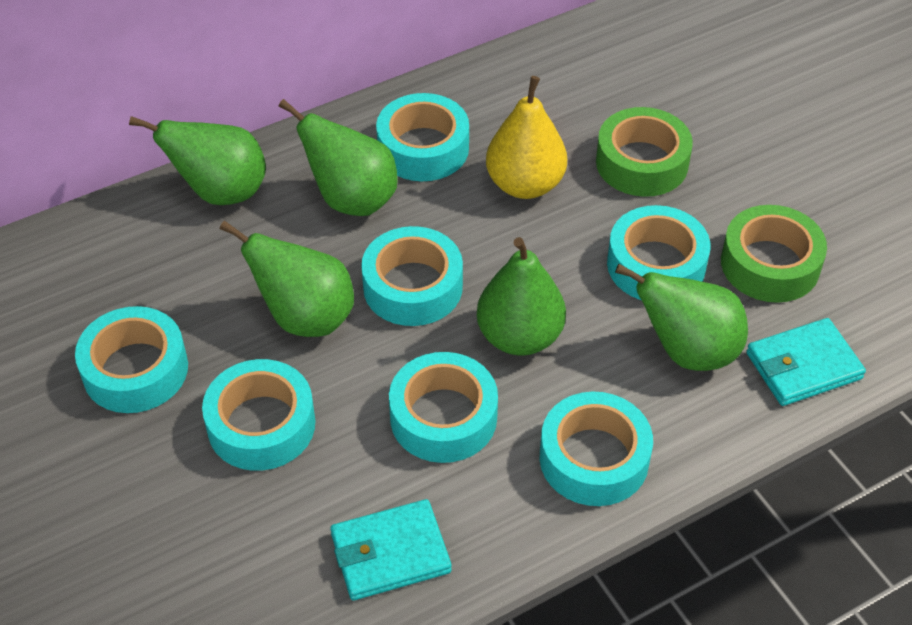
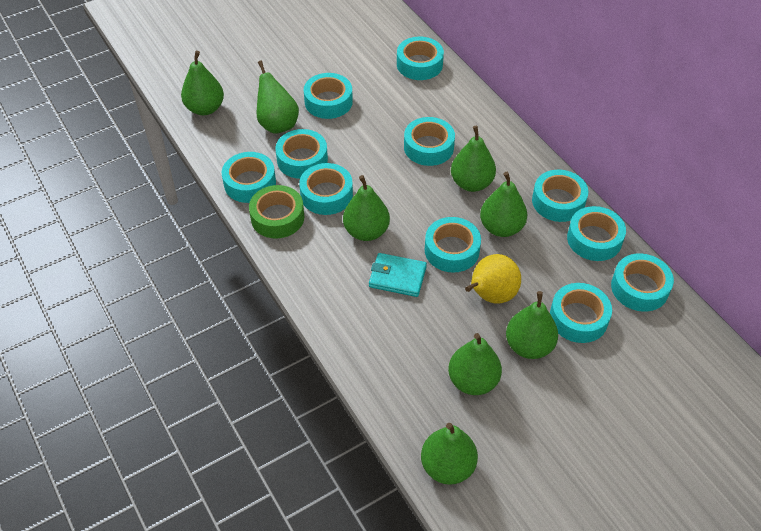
green pear: 5 -> 8
green tape: 2 -> 1
turquoise tape: 7 -> 11
turquoise wallet: 2 -> 1

